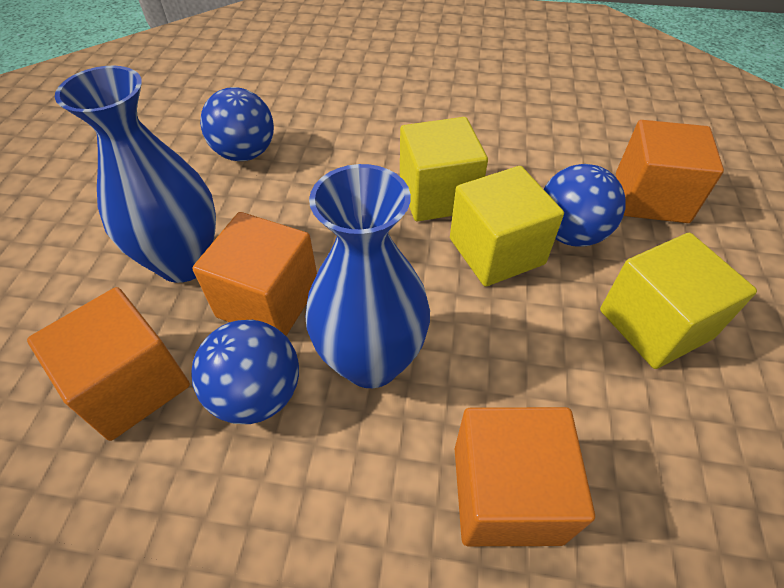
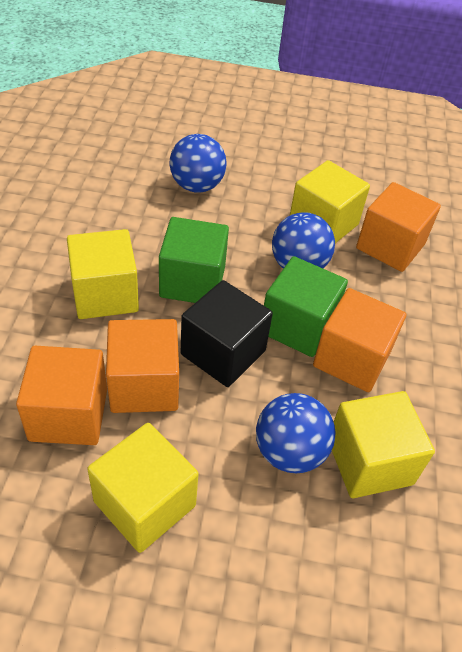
black cube: 0 -> 1
blue vase: 2 -> 0
green cube: 0 -> 2
yellow cube: 3 -> 4

